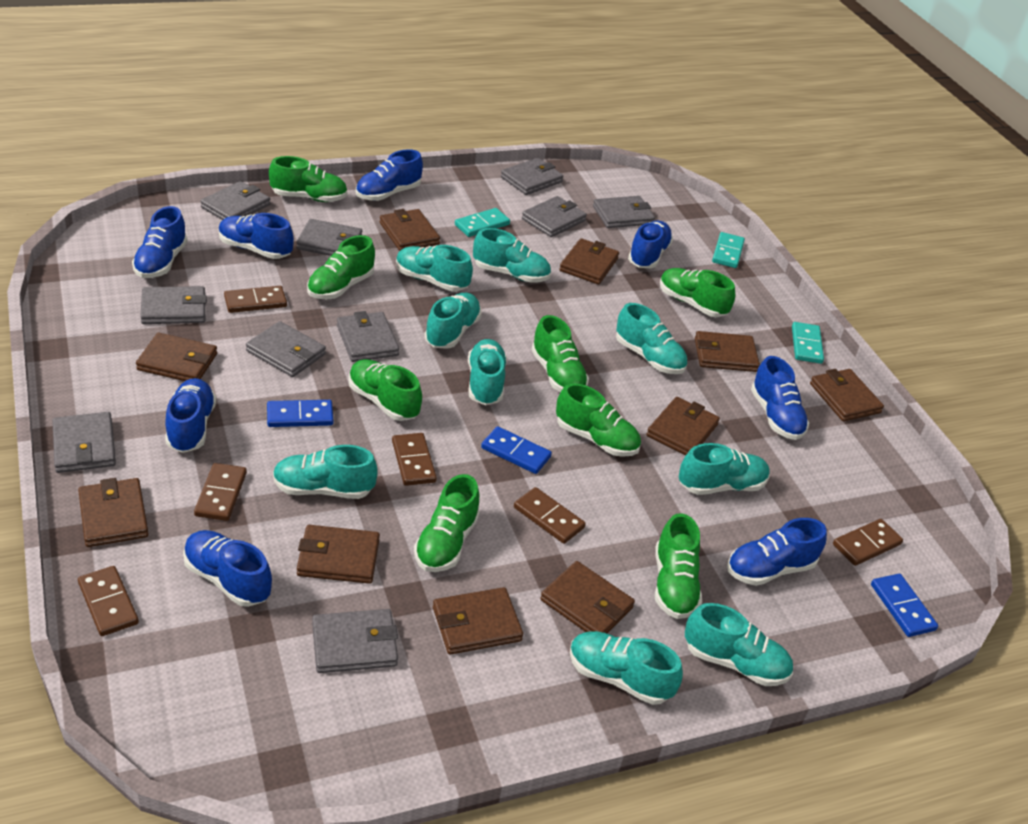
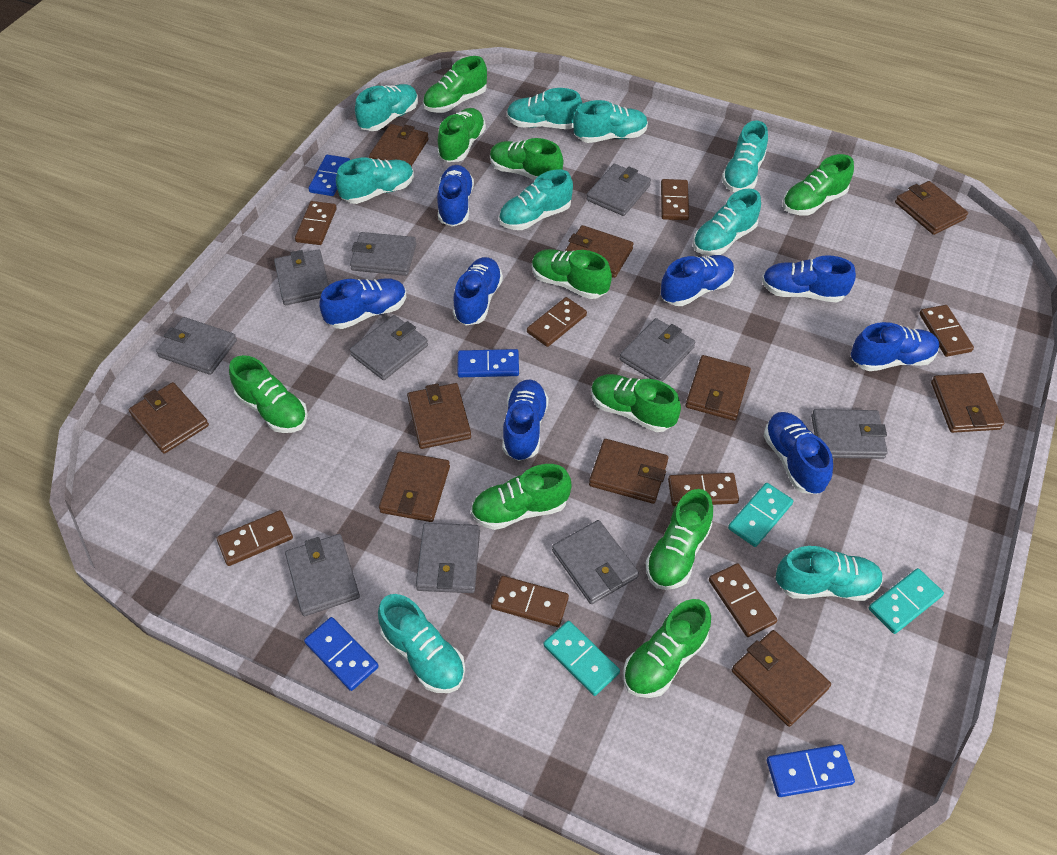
blue domino: 3 -> 4
brown domino: 6 -> 8
green shoe: 8 -> 10

